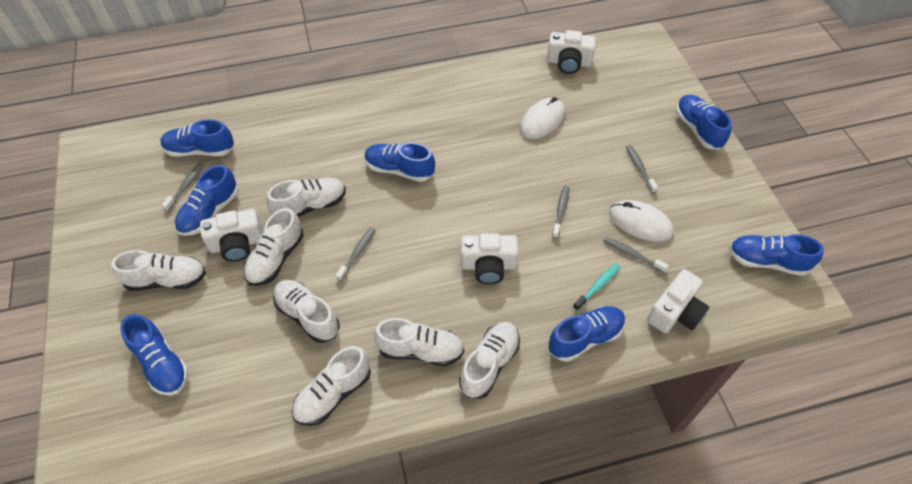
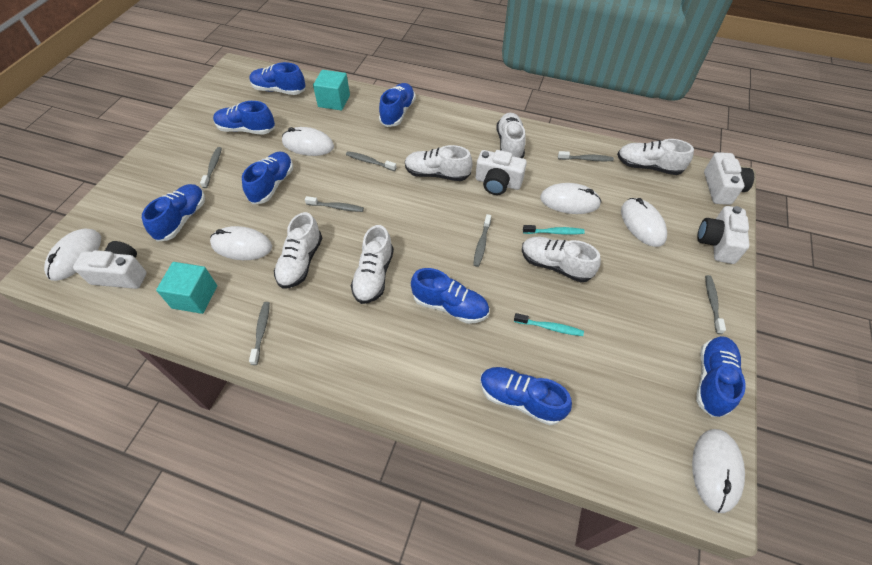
blue shoe: 7 -> 8
grey toothbrush: 5 -> 7
turquoise cube: 0 -> 2
turquoise toothbrush: 1 -> 2
white mouse: 2 -> 6
white shoe: 7 -> 6

